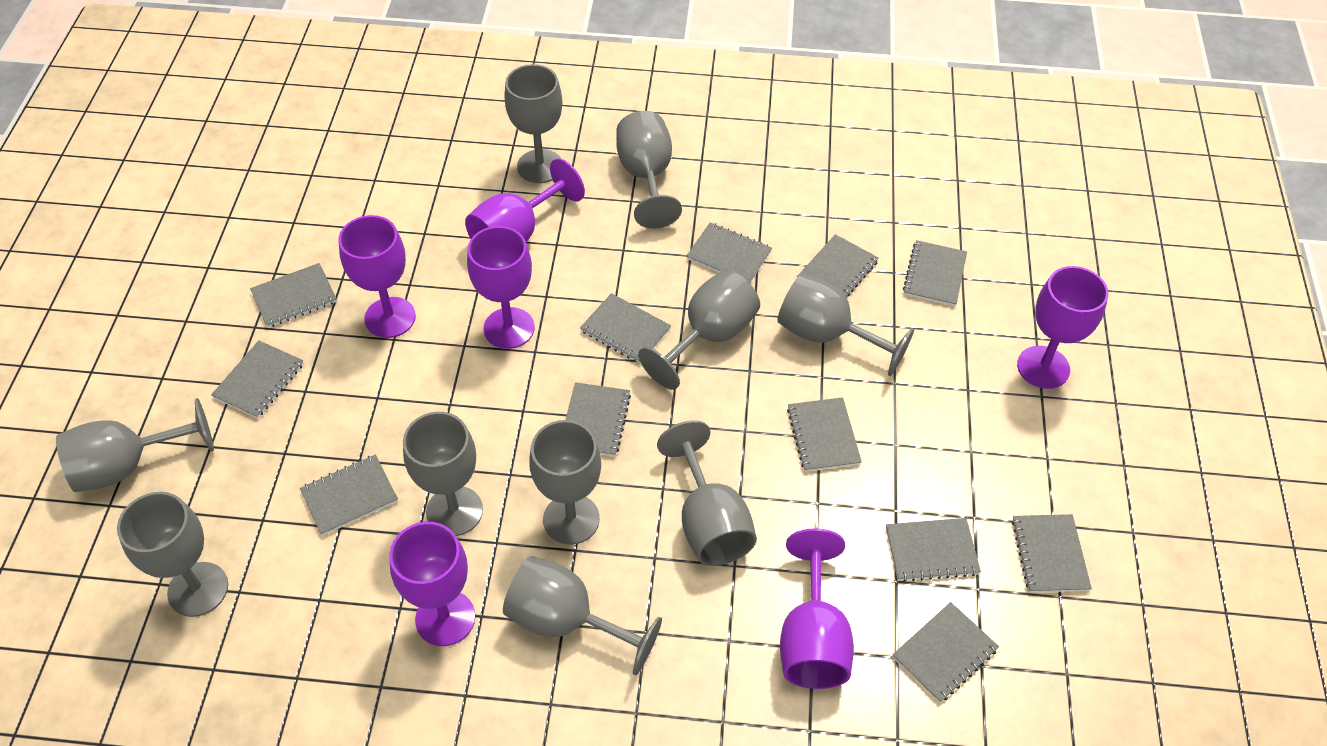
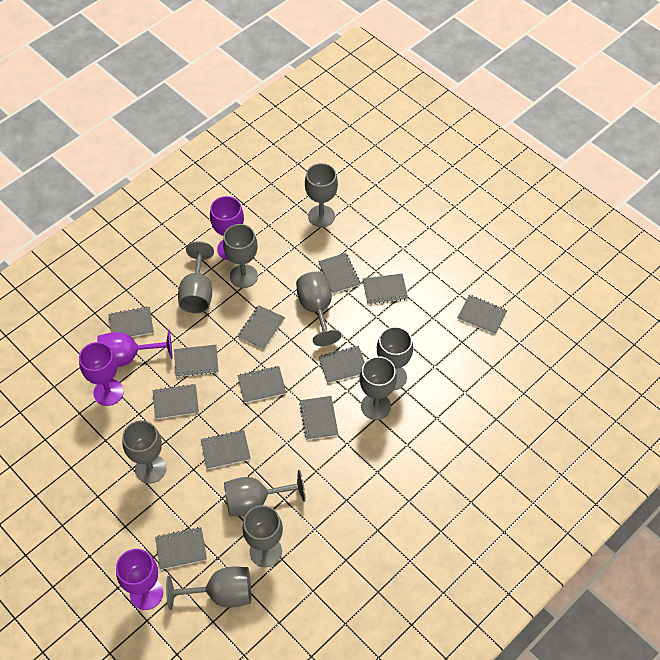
purple goblet: 6 -> 4

